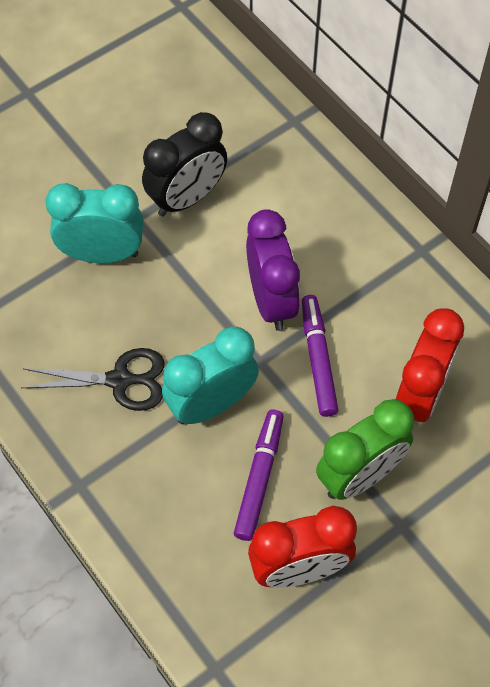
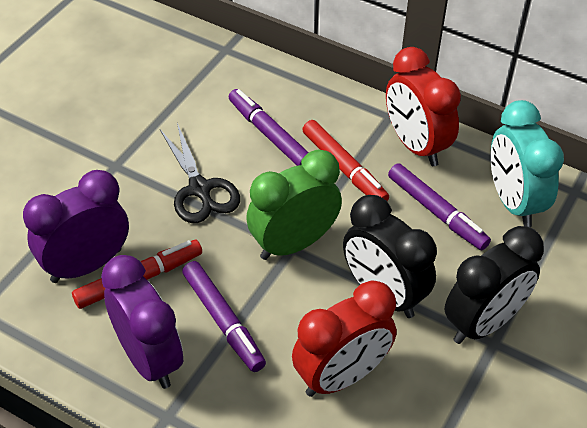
black clock: 1 -> 2
purple clock: 1 -> 2
purple marker: 2 -> 3
red marker: 0 -> 2
turquoise clock: 2 -> 1

